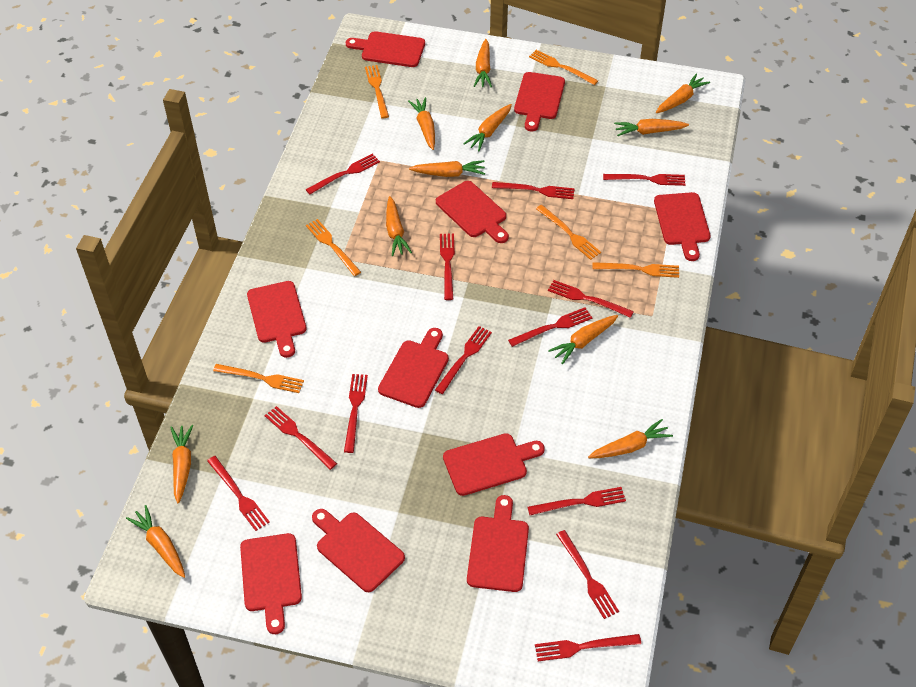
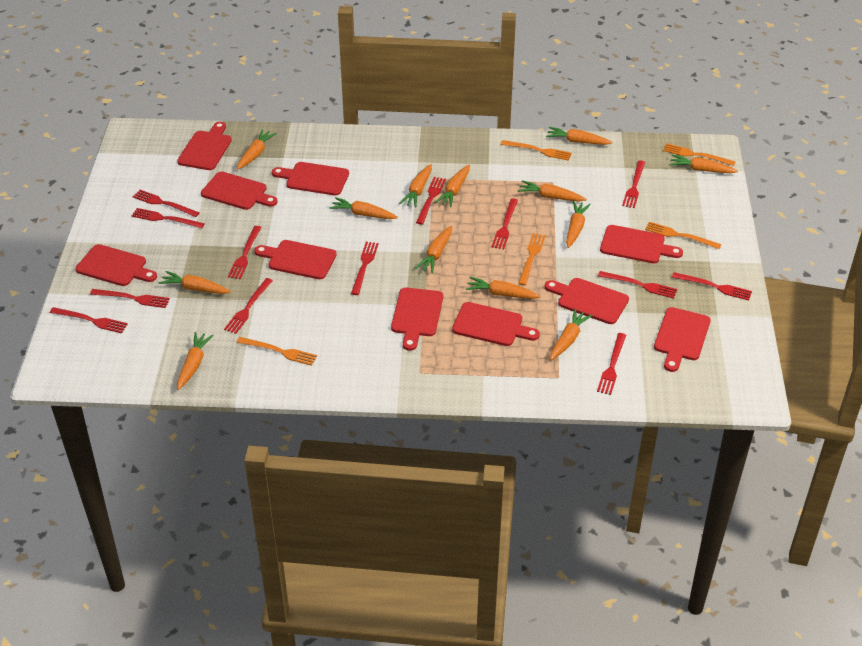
orange carrot: 11 -> 13
orange fork: 6 -> 5

